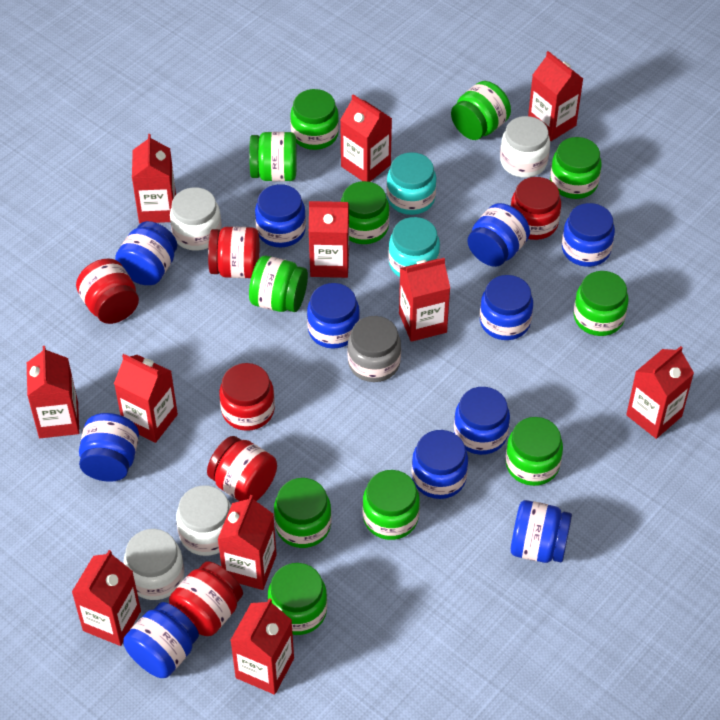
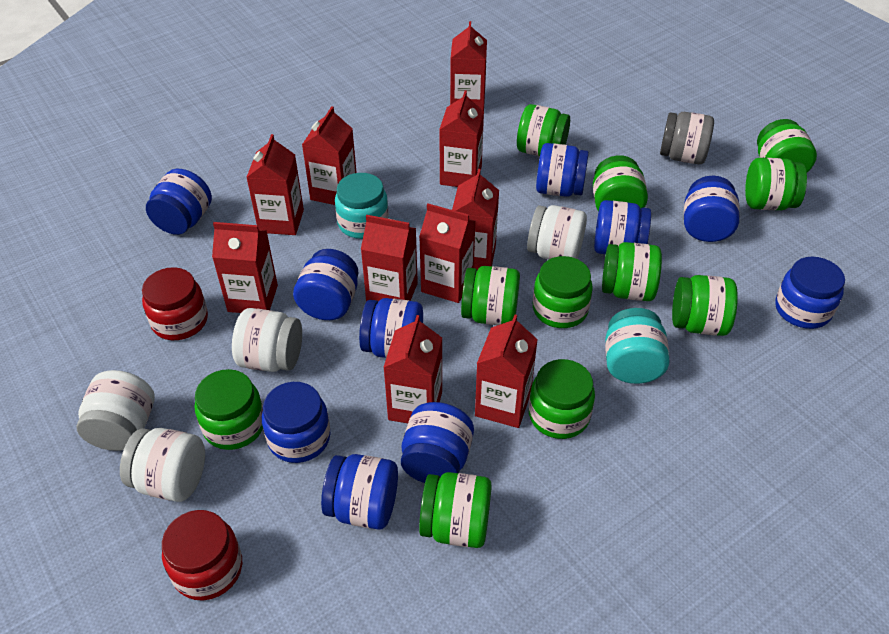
blue jar: 11 -> 10
red carton: 11 -> 10
red jar: 6 -> 2

